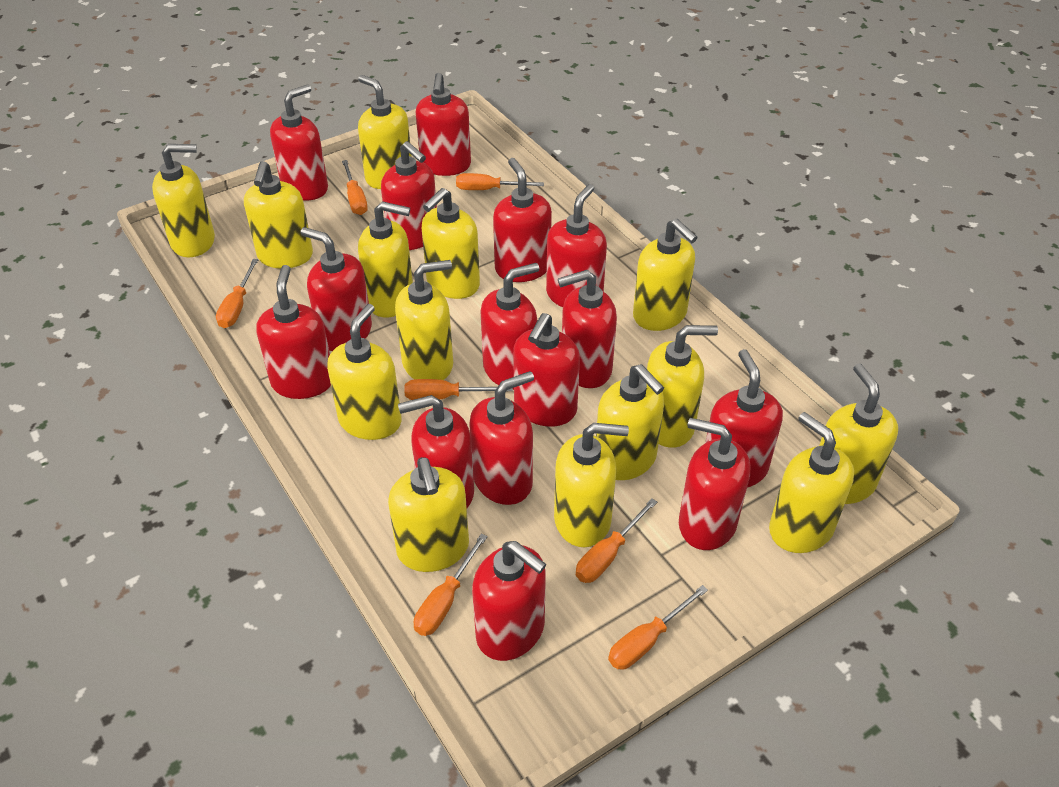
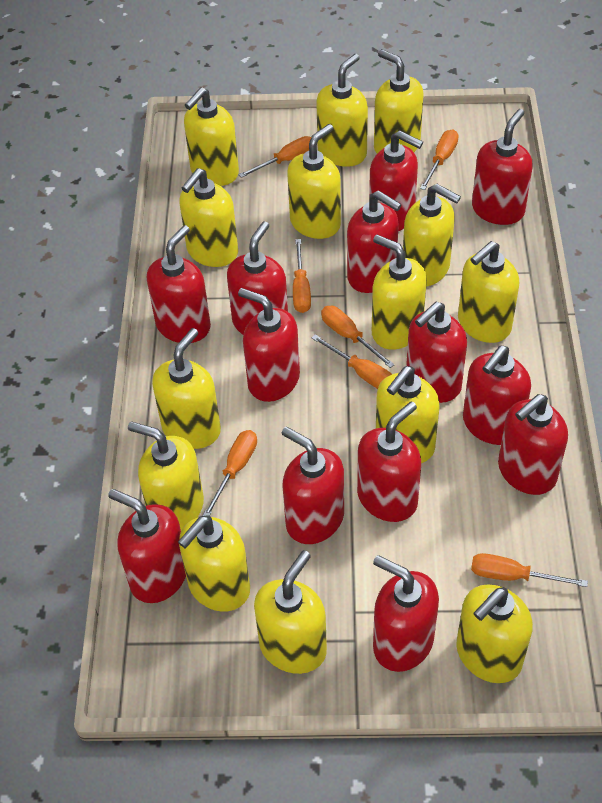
red soap dispenser: 15 -> 13

